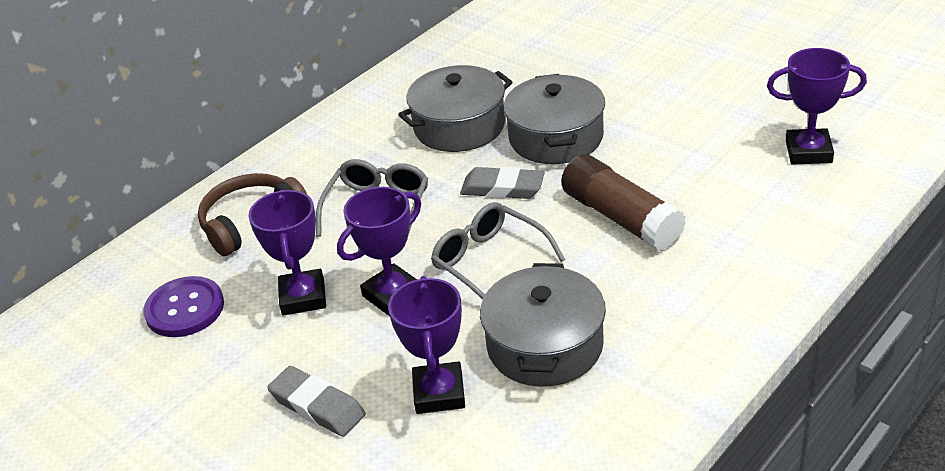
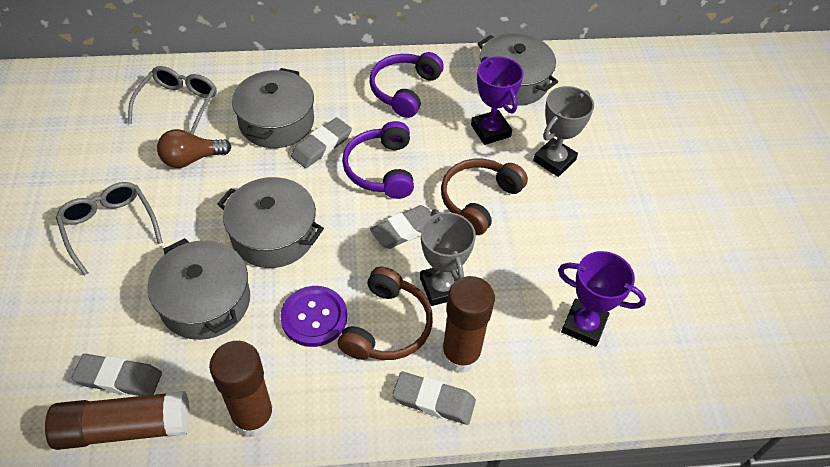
brown glue stick: 1 -> 3
brown headphones: 1 -> 2
brown light bulb: 0 -> 1
grey eraser: 2 -> 4
grey pot: 3 -> 4
grey trophy: 0 -> 2
purple headphones: 0 -> 2
purple trophy: 4 -> 2

